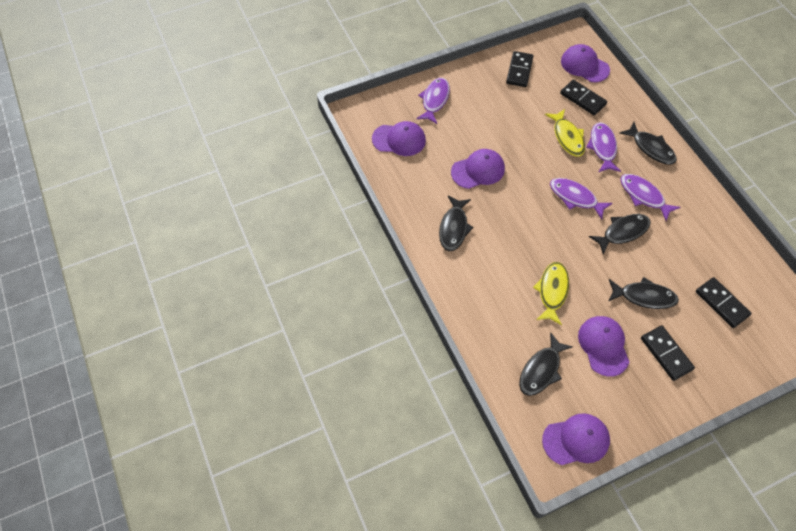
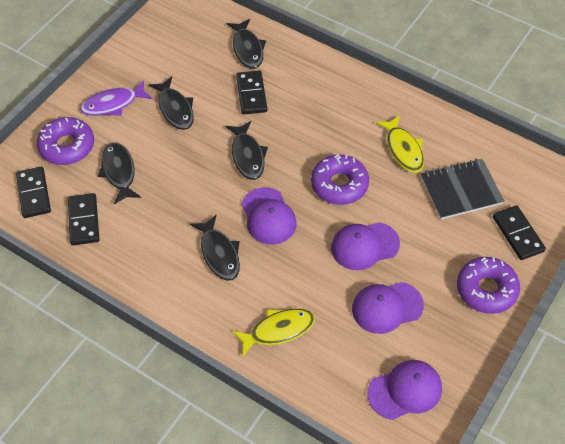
black notebook: 0 -> 1
purple cap: 5 -> 4
purple donut: 0 -> 3
purple fish: 4 -> 1

